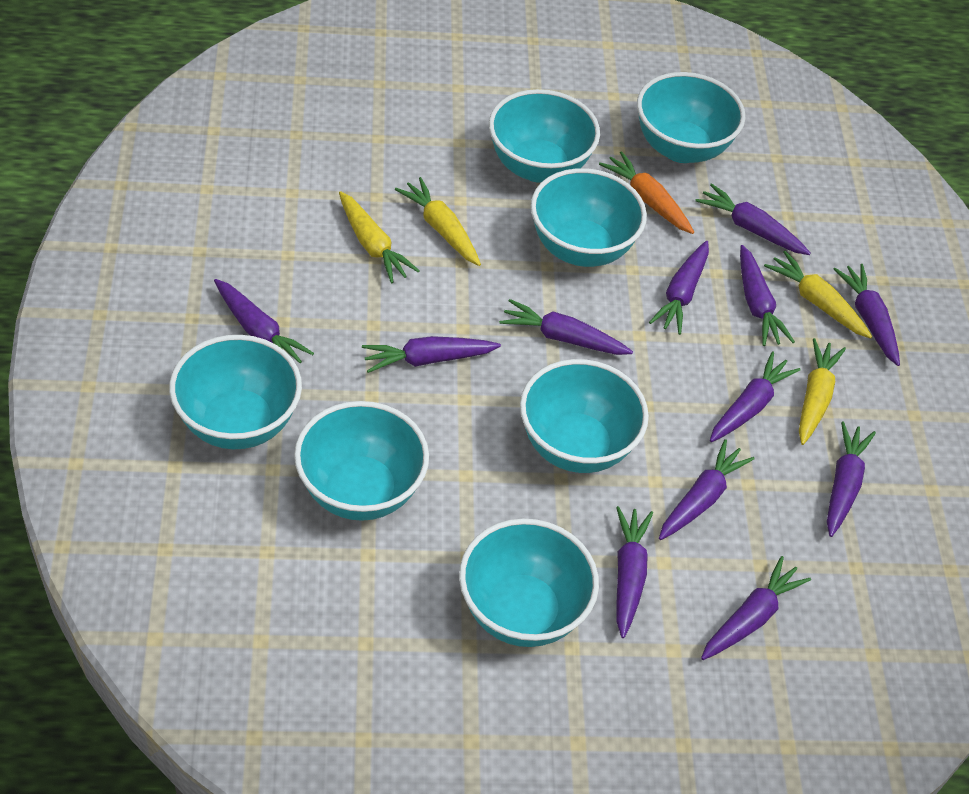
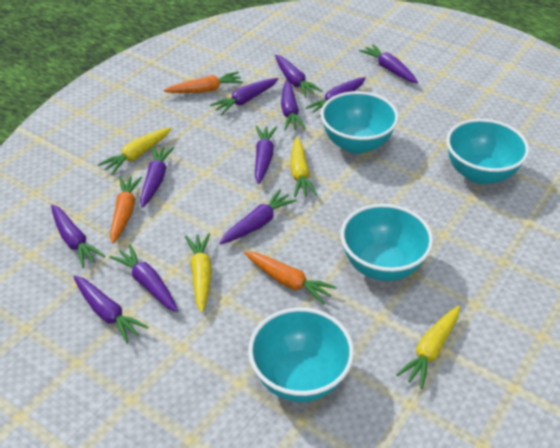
orange carrot: 1 -> 3
purple carrot: 12 -> 11
turquoise bowl: 7 -> 4

